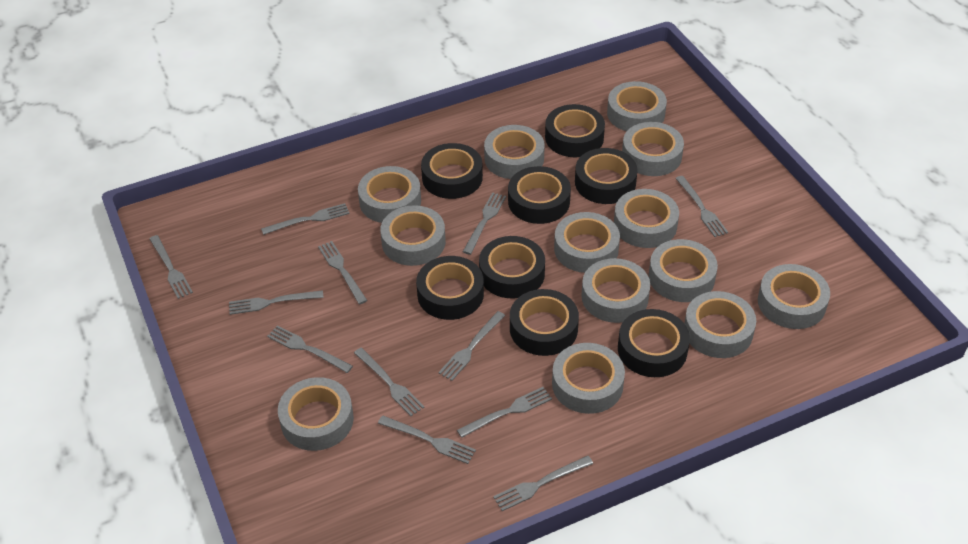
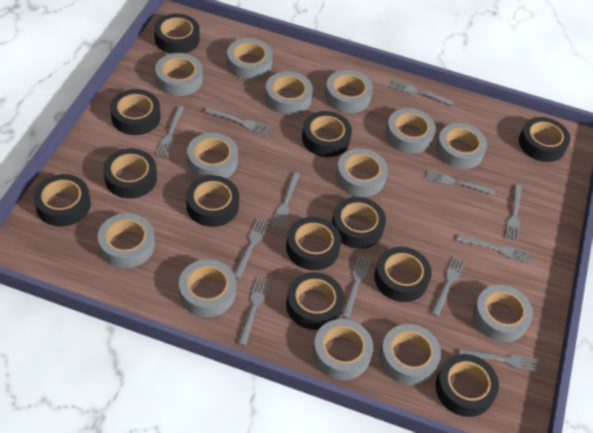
black tape: 8 -> 12

